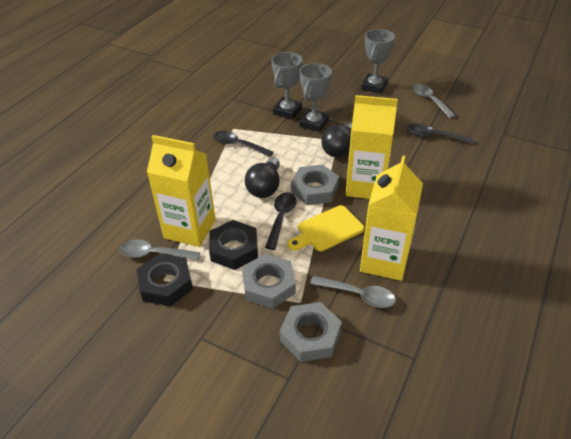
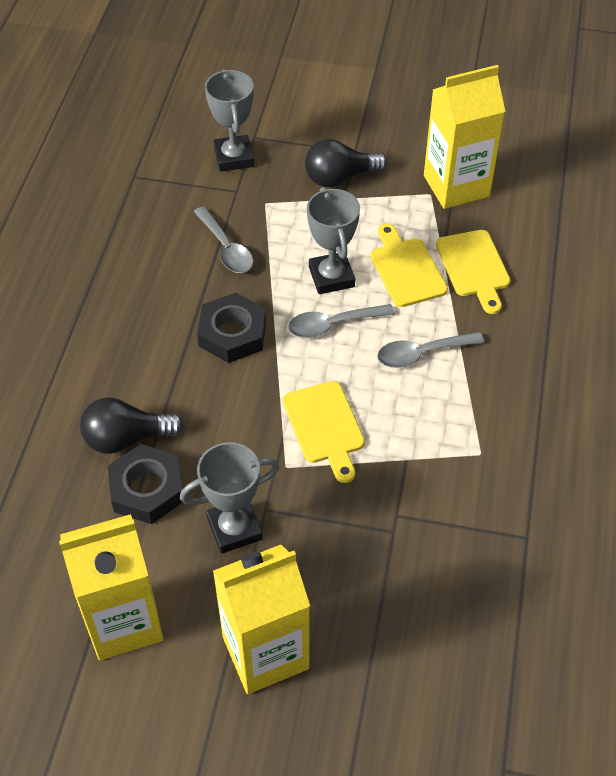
black spoon: 3 -> 0
grey nut: 3 -> 0
yellow cutting board: 1 -> 3

